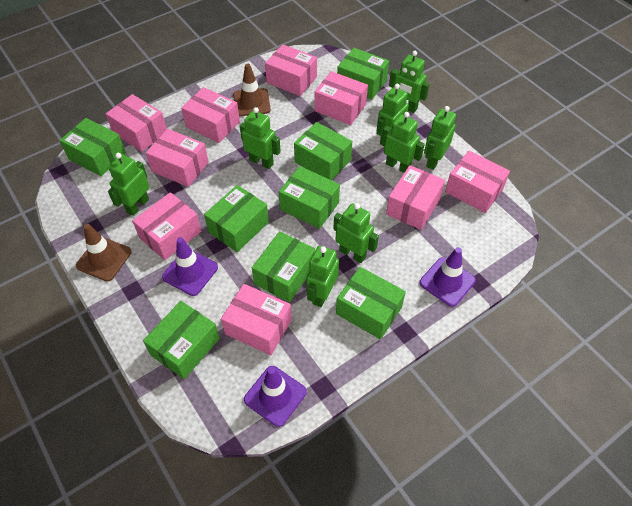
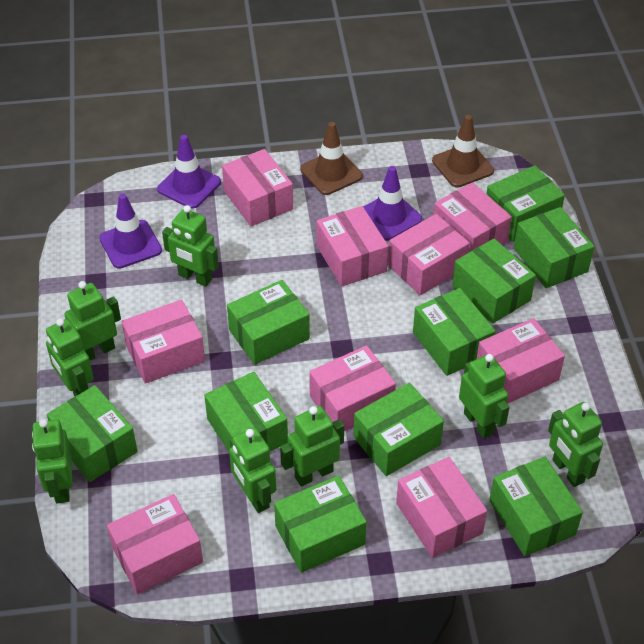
green box: 8 -> 10

